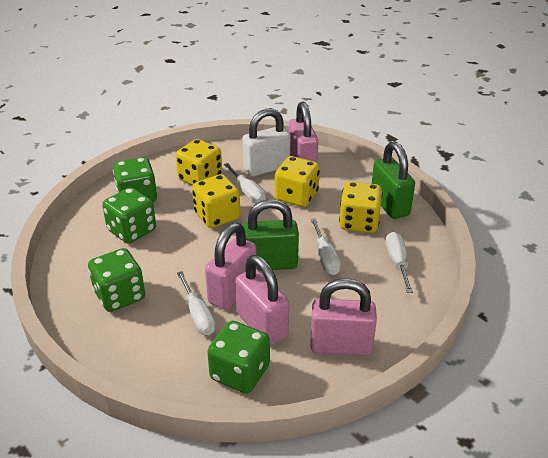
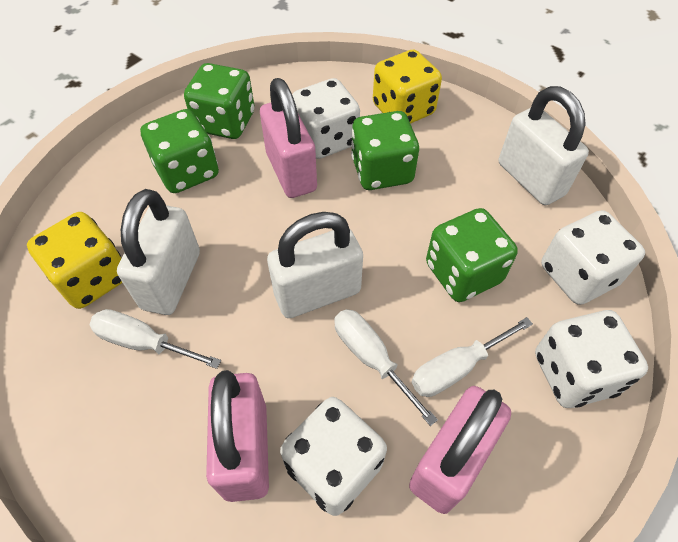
green padlock: 2 -> 0
pink padlock: 4 -> 3
white dice: 0 -> 4
white padlock: 1 -> 3
white screwdriver: 4 -> 3
yellow dice: 4 -> 2

